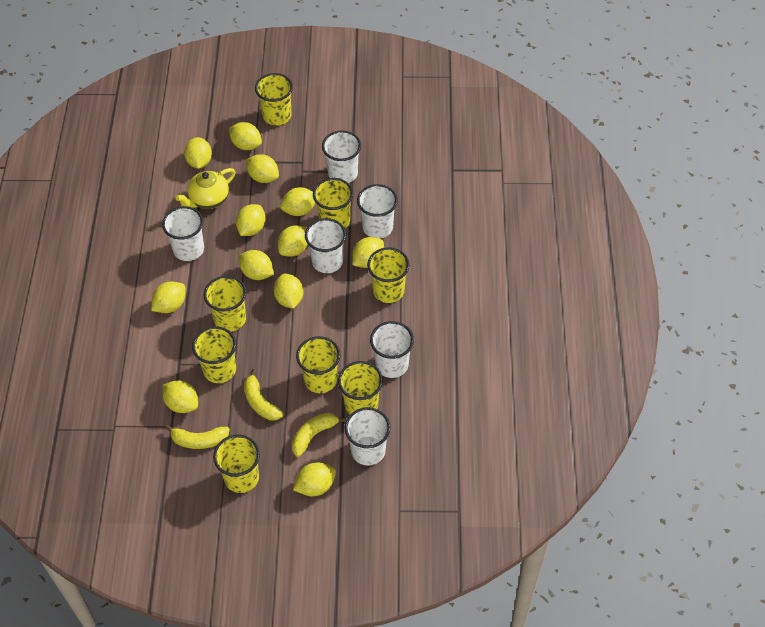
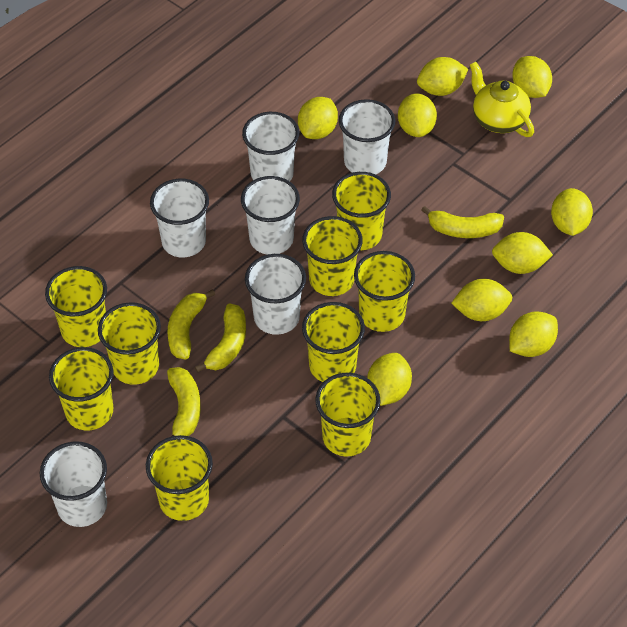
yellow banana: 3 -> 4
yellow cup: 8 -> 9
yellow lemon: 12 -> 9

